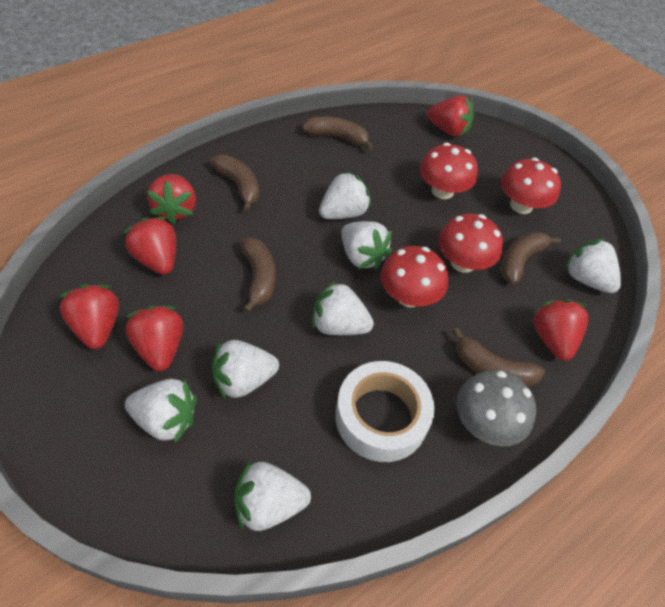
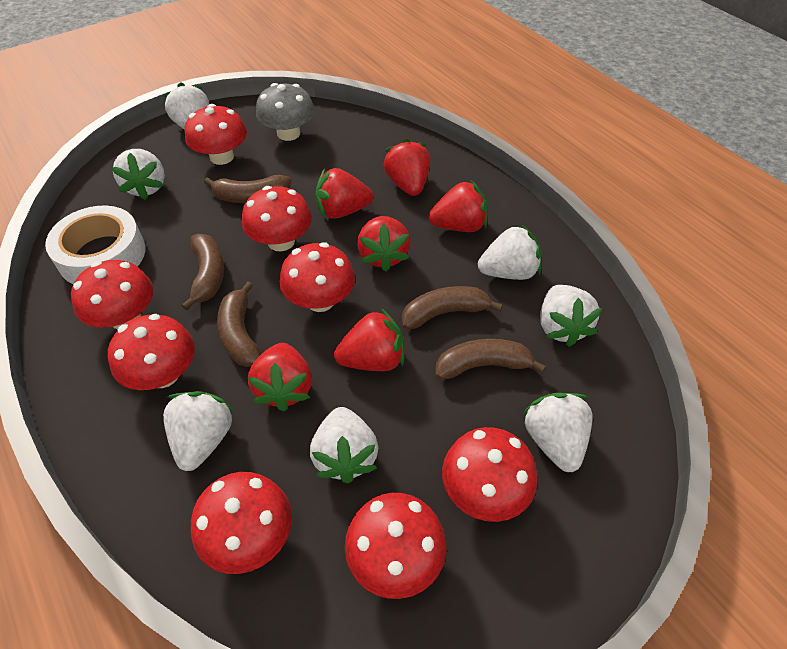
red mushroom: 4 -> 8

